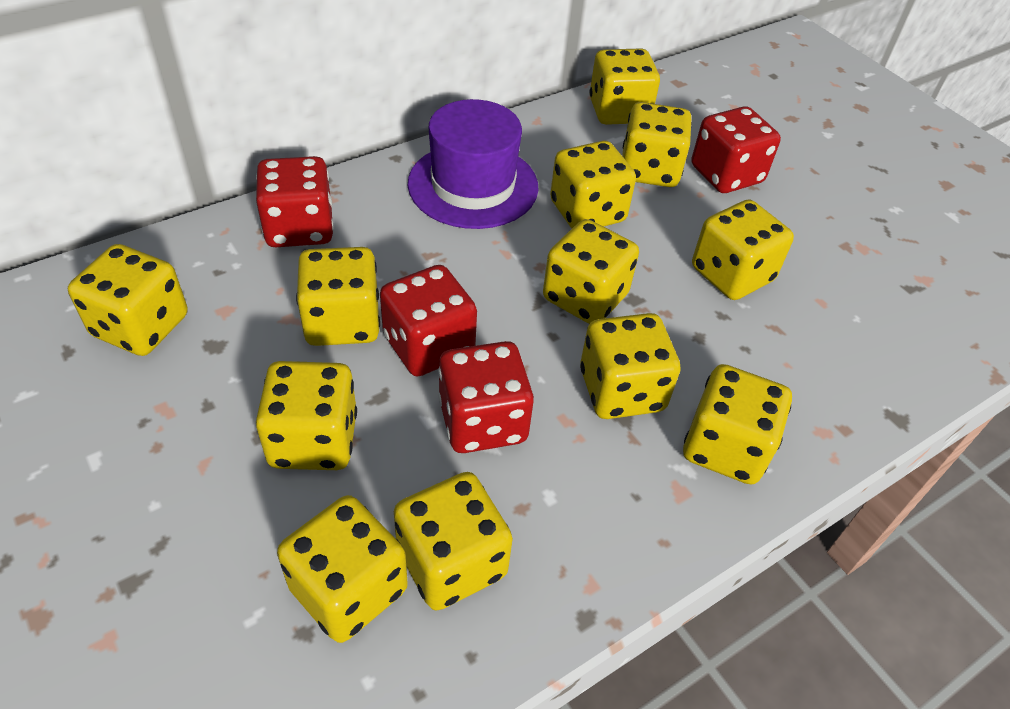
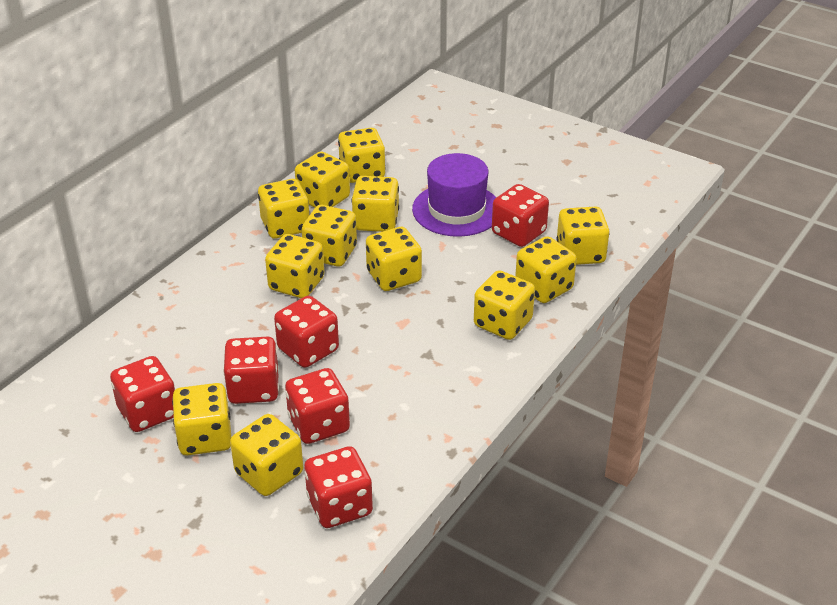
red dice: 4 -> 6

